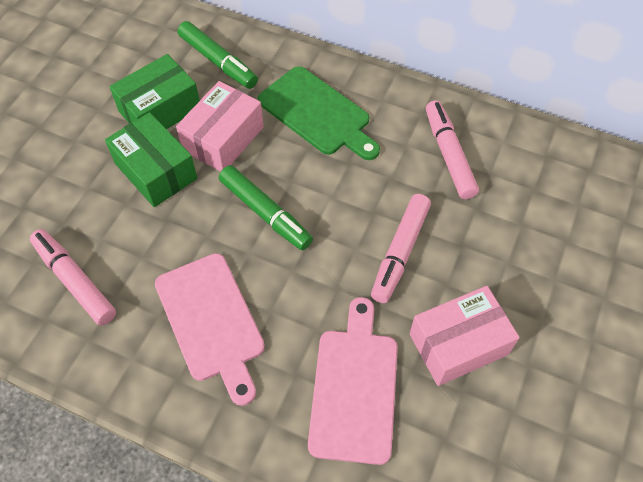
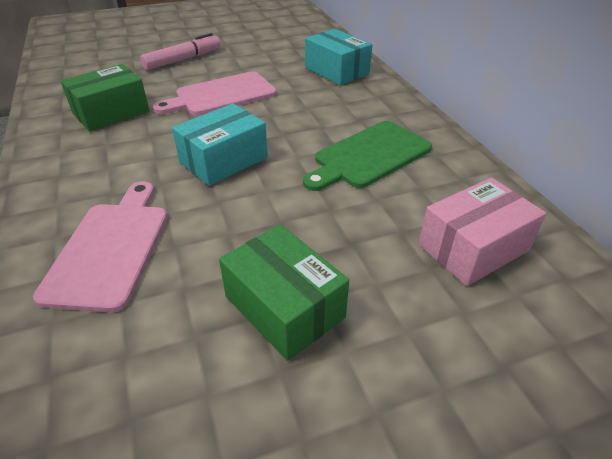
green marker: 2 -> 0
pink box: 2 -> 1
pink marker: 3 -> 1
turquoise box: 0 -> 2

